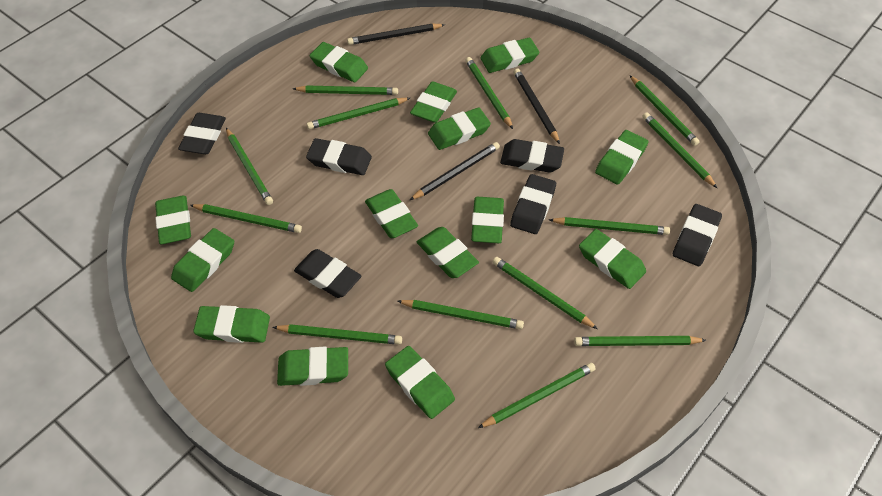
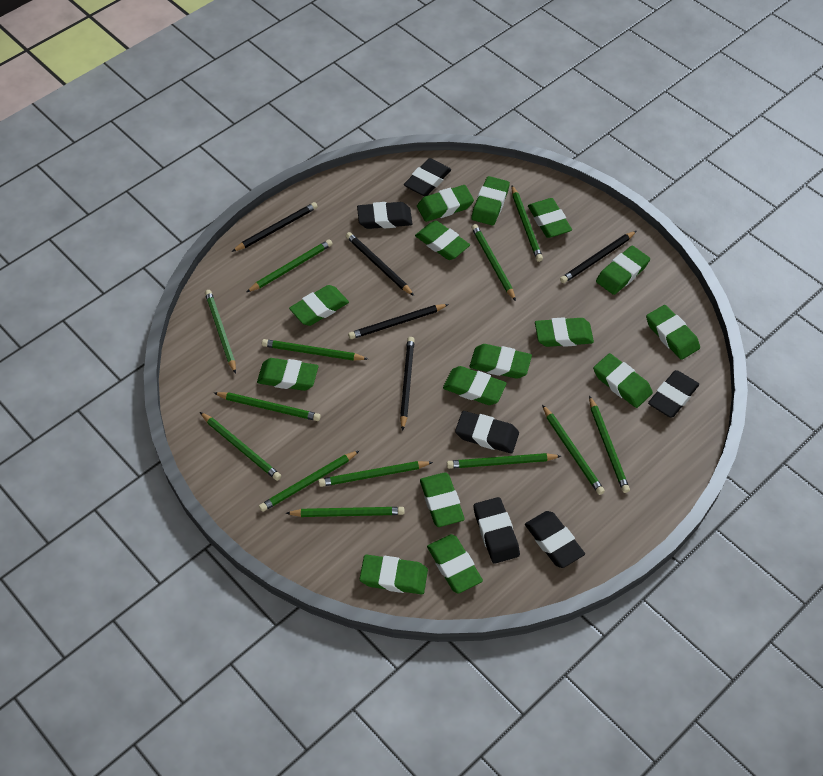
black pencil: 3 -> 5
green eraser: 14 -> 15

